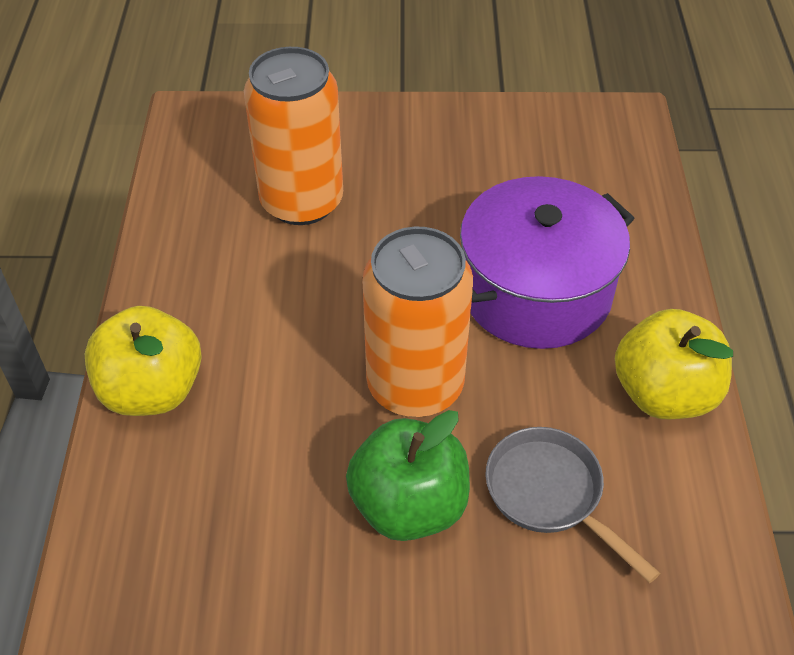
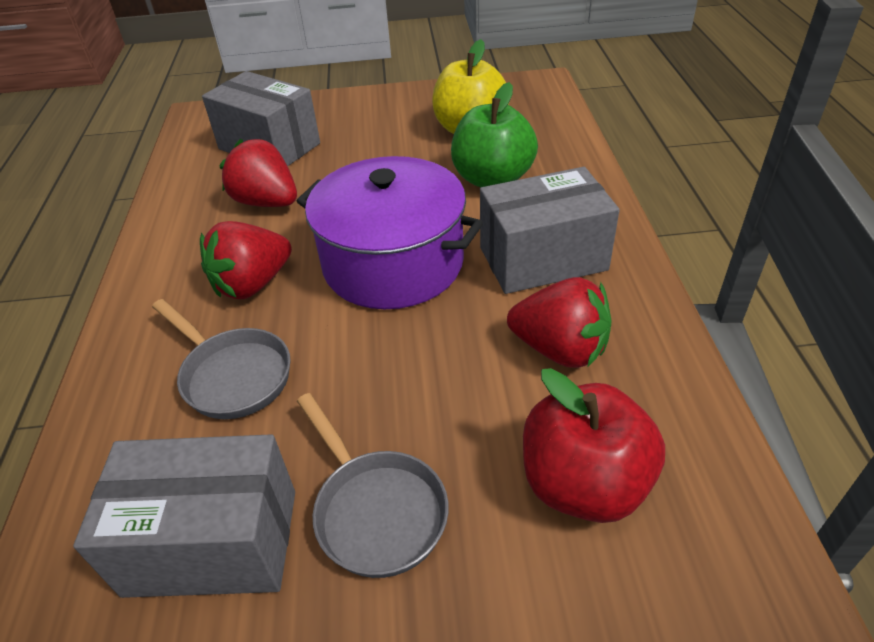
grey box: 0 -> 3
grey pan: 1 -> 2
orange can: 2 -> 0
red apple: 0 -> 1
red strawberry: 0 -> 3
yellow apple: 2 -> 1

